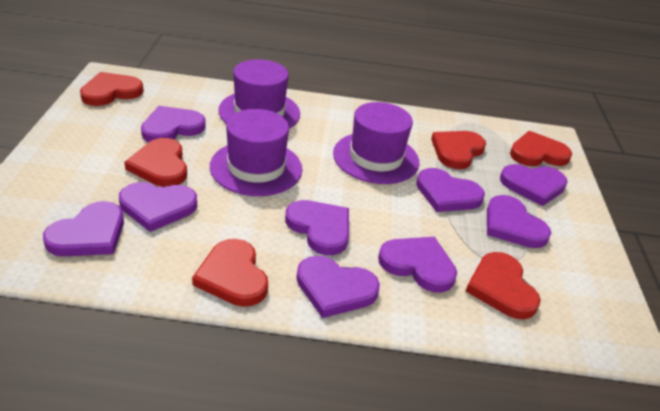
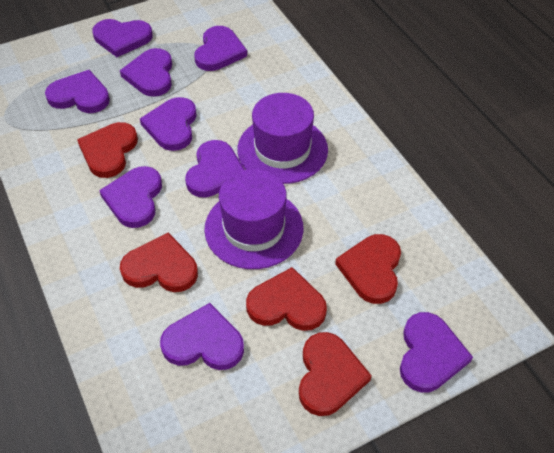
purple hat: 3 -> 2
red heart: 6 -> 5

